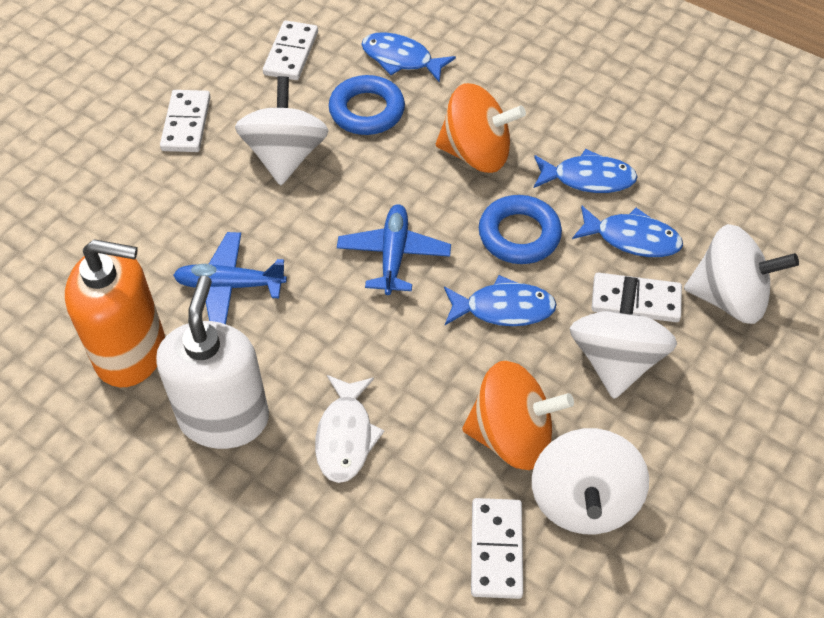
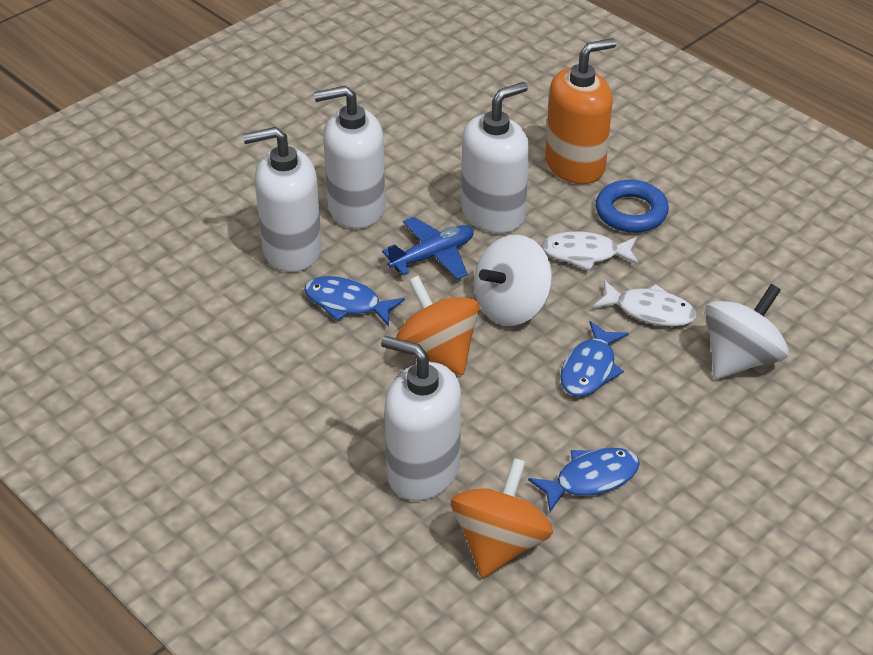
blue fish: 4 -> 3
blue plane: 2 -> 1
blue ring: 2 -> 1
white domino: 4 -> 0
white fish: 1 -> 2
white soap dispenser: 1 -> 4
white spinning top: 4 -> 2

